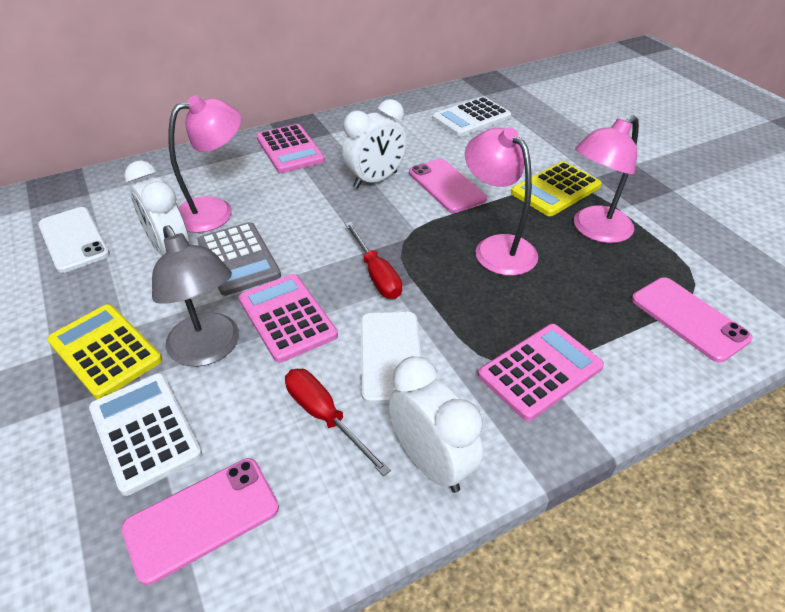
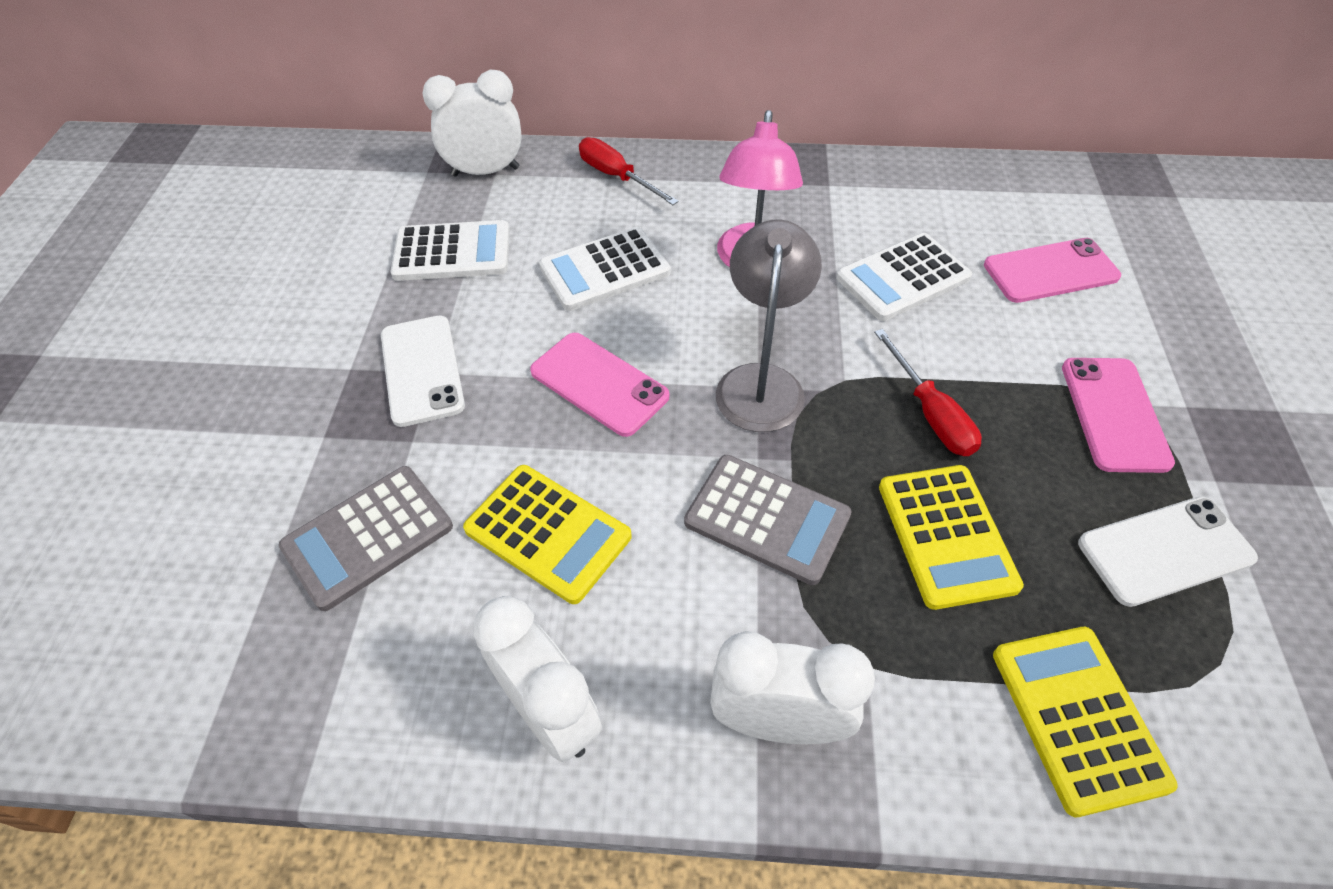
grey calculator: 1 -> 2
pink calculator: 3 -> 0
pink lamp: 3 -> 1
white calculator: 2 -> 3
yellow calculator: 2 -> 3

